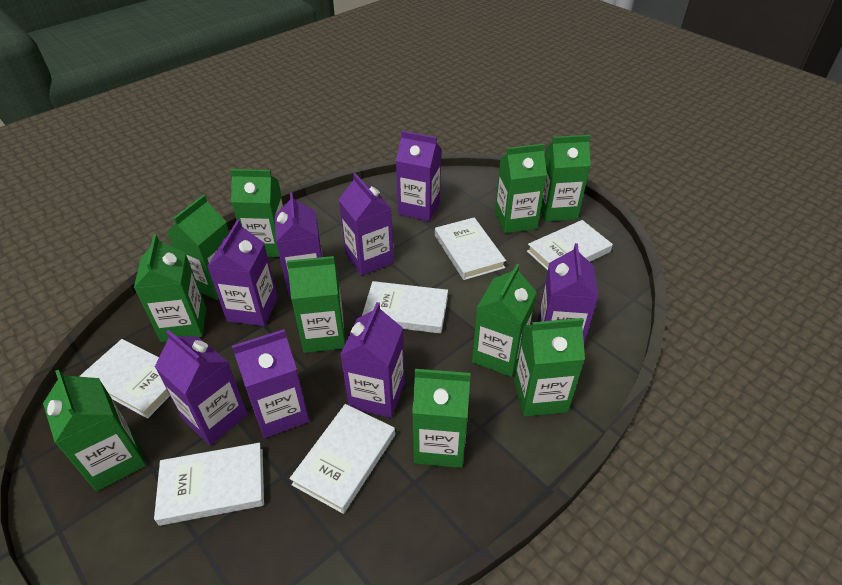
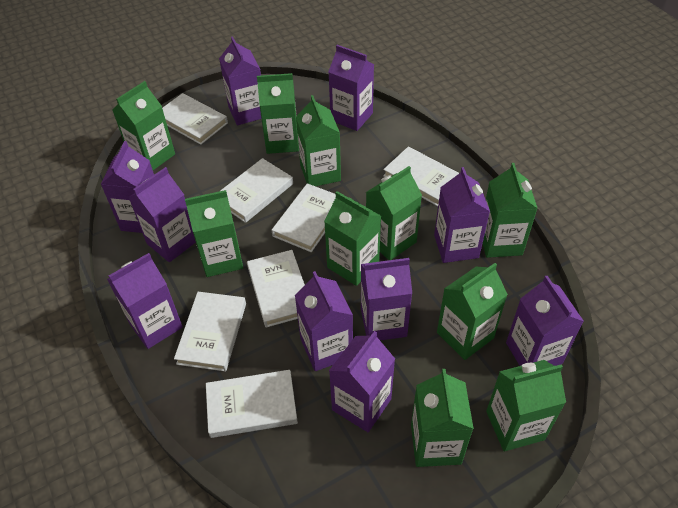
purple carton: 8 -> 10
white book: 6 -> 7

